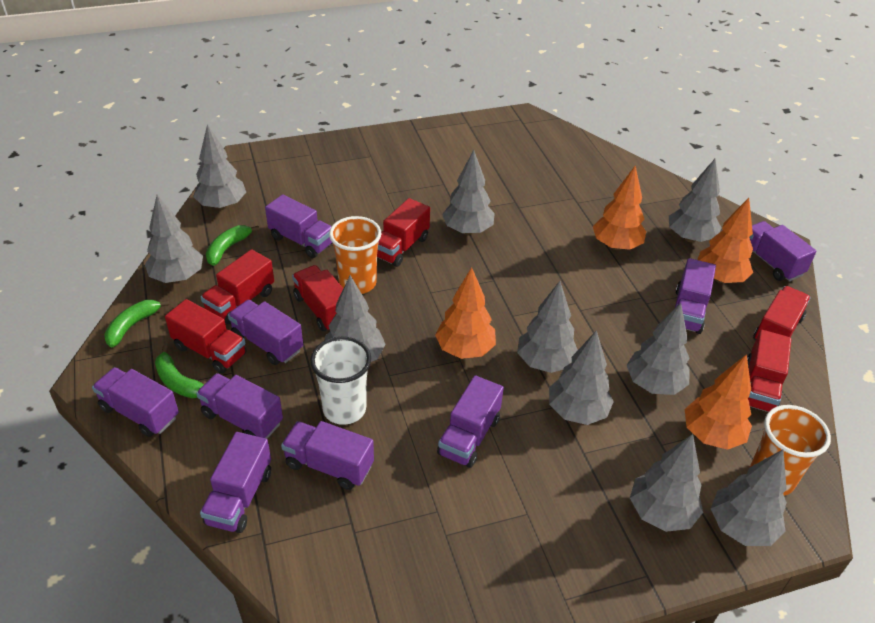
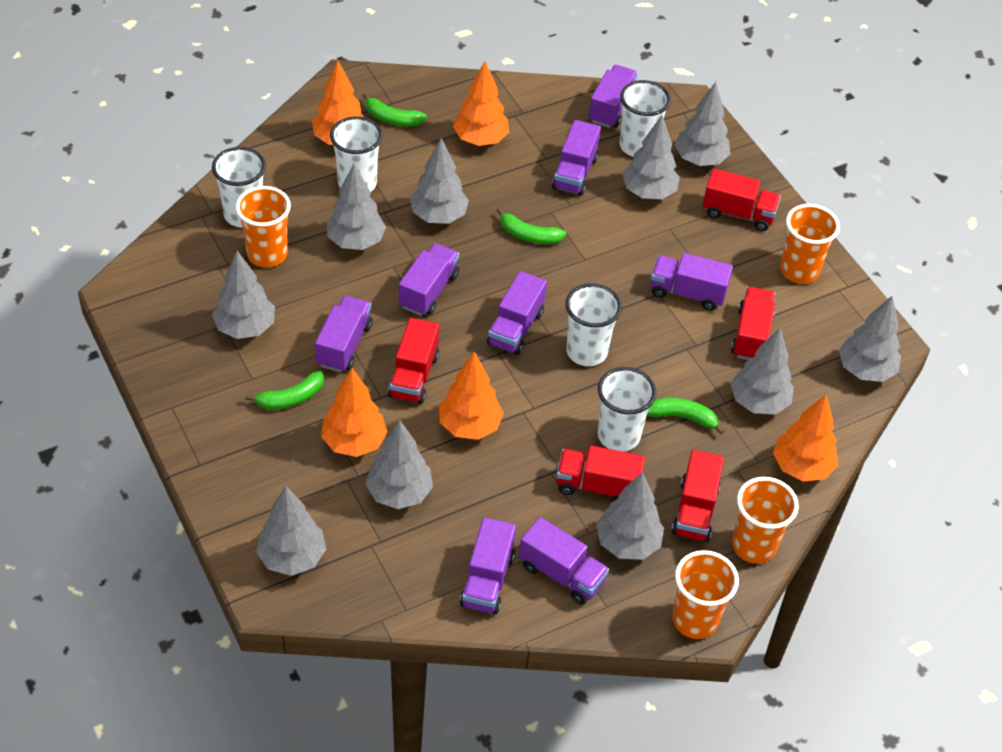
green banana: 3 -> 4
orange cup: 2 -> 4
orange tree: 4 -> 5
purple truck: 9 -> 8
red truck: 6 -> 5
white cup: 1 -> 5

